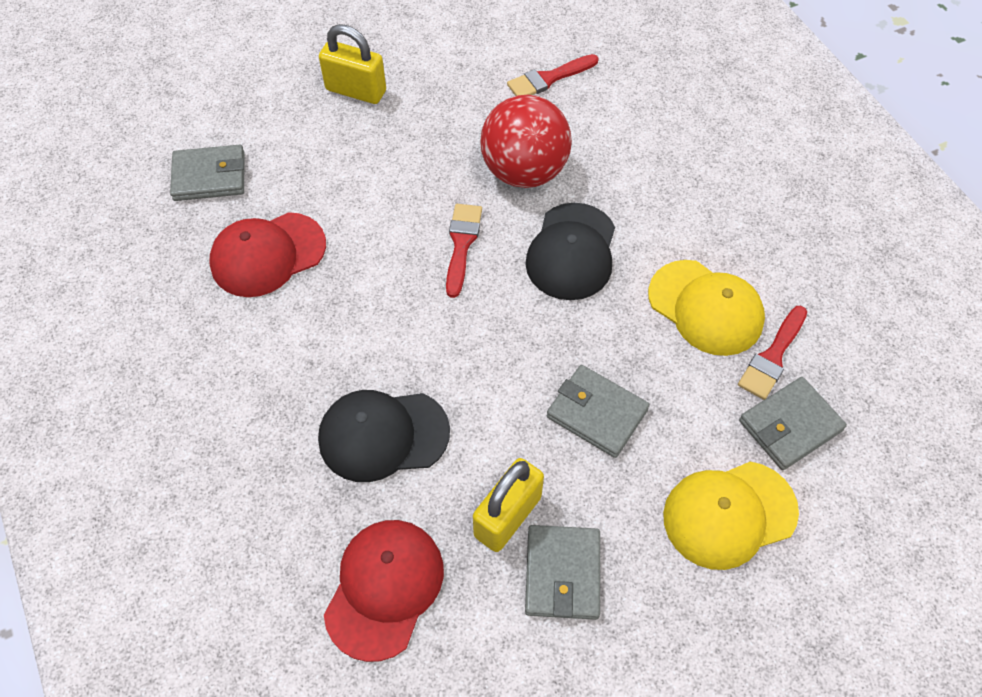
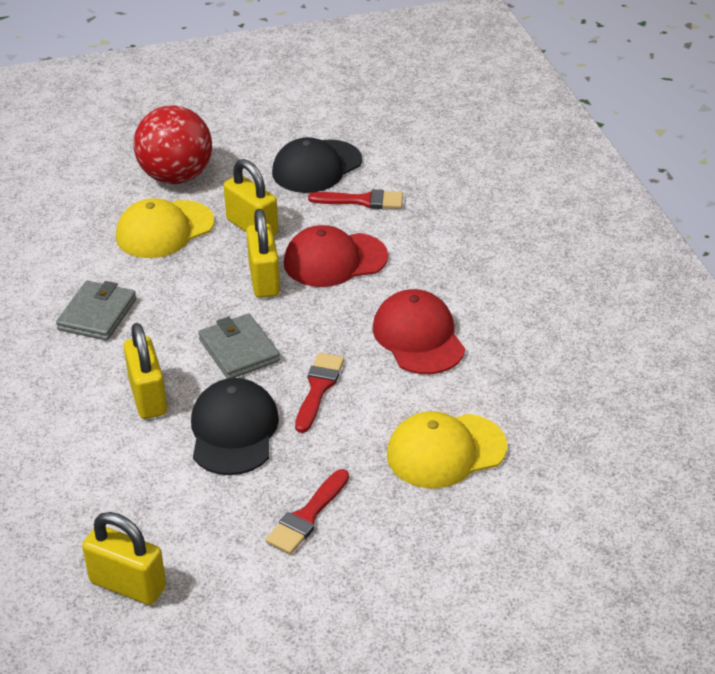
grey wallet: 4 -> 2
yellow padlock: 2 -> 4

